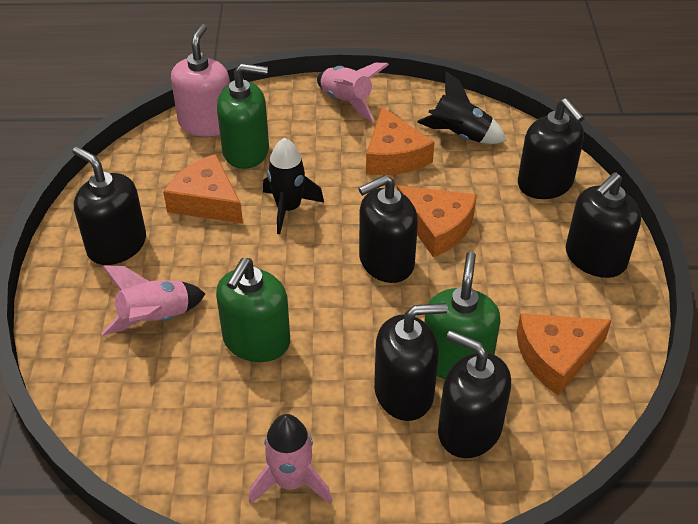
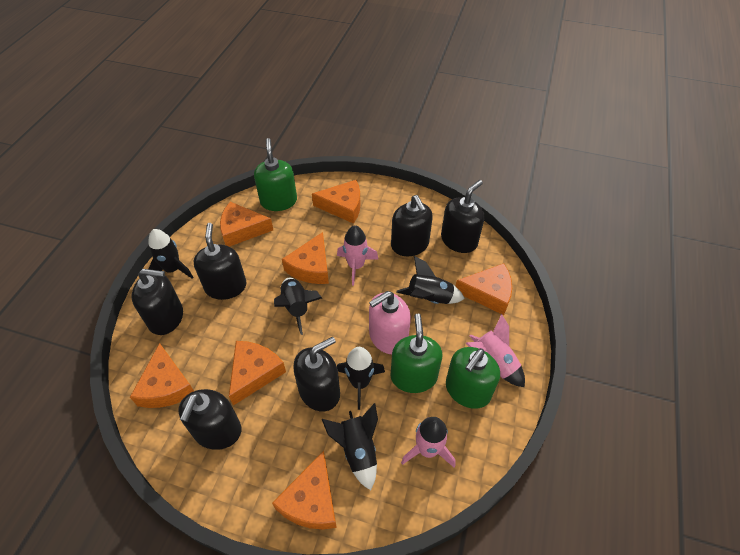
black rocket: 2 -> 5
orange cheese: 4 -> 7

